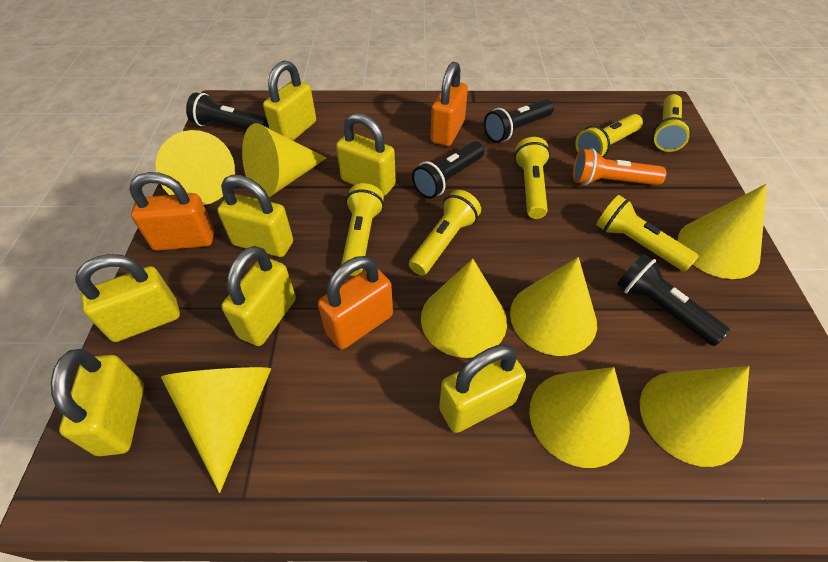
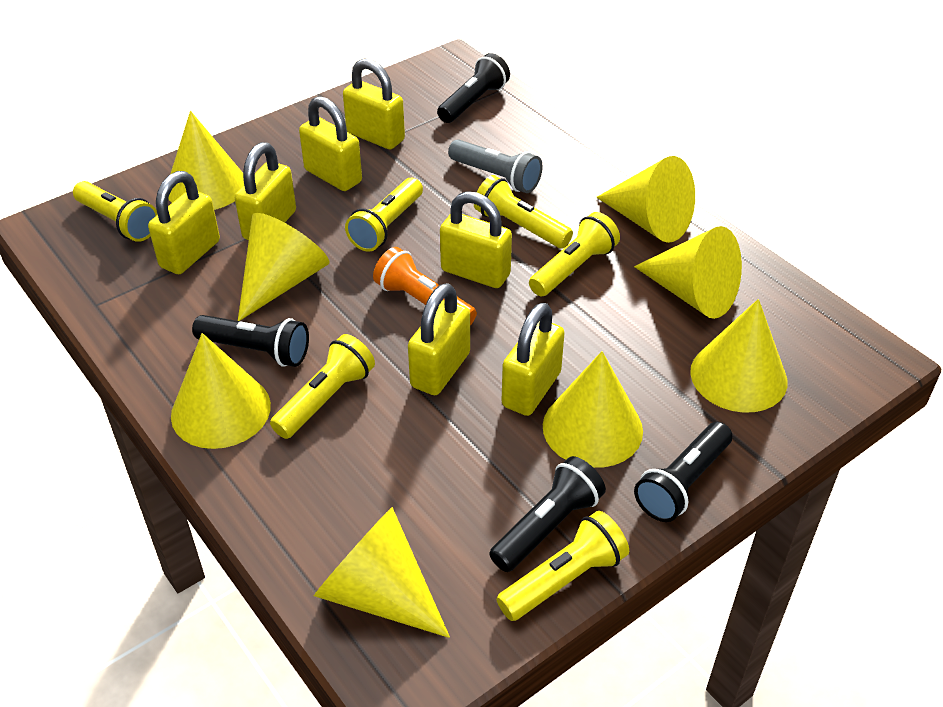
grey flashlight: 0 -> 1
orange padlock: 3 -> 0

